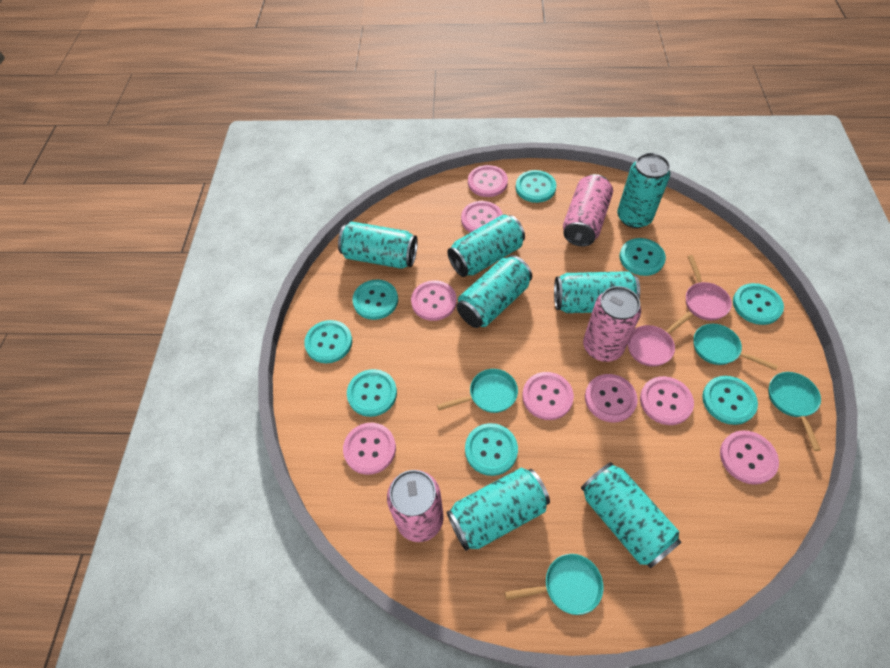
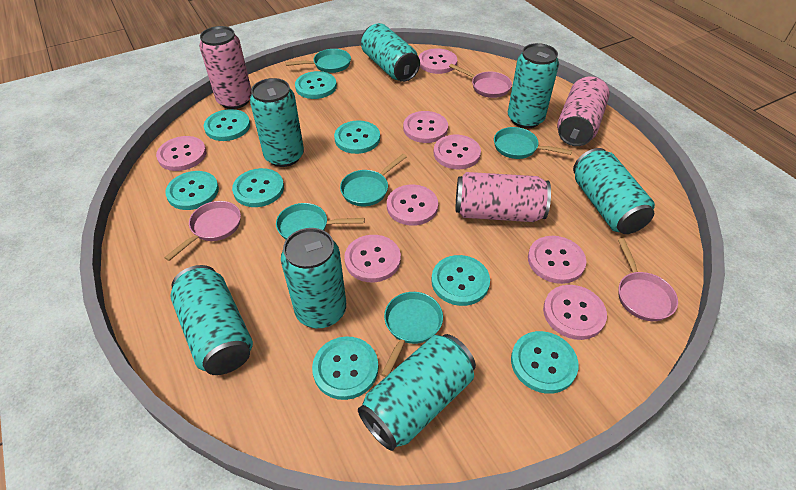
pink pan: 2 -> 3
turquoise pan: 4 -> 5

